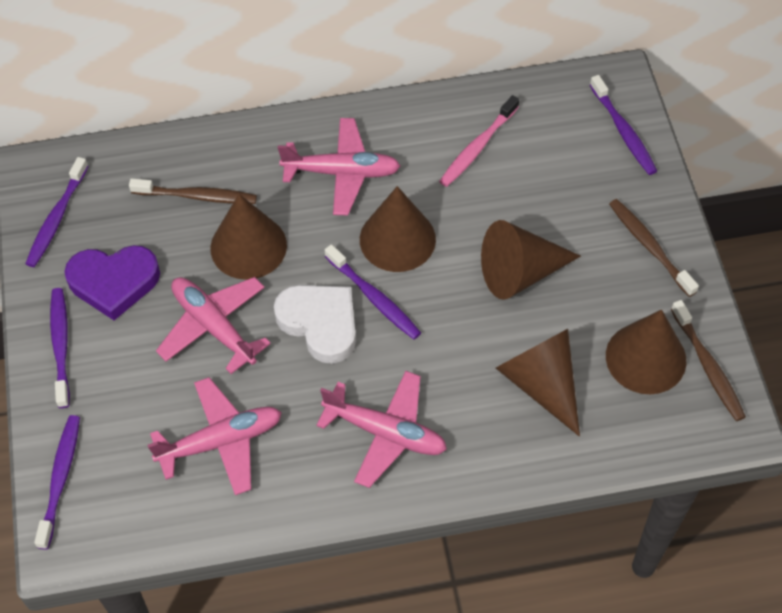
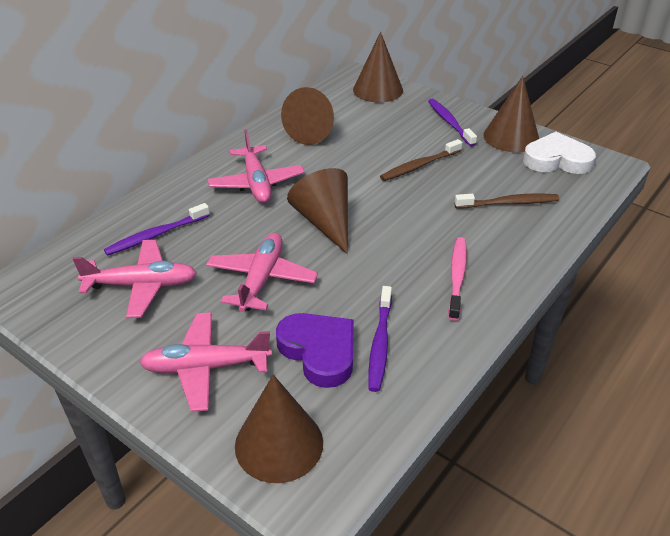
brown toothbrush: 3 -> 2
purple toothbrush: 5 -> 3

